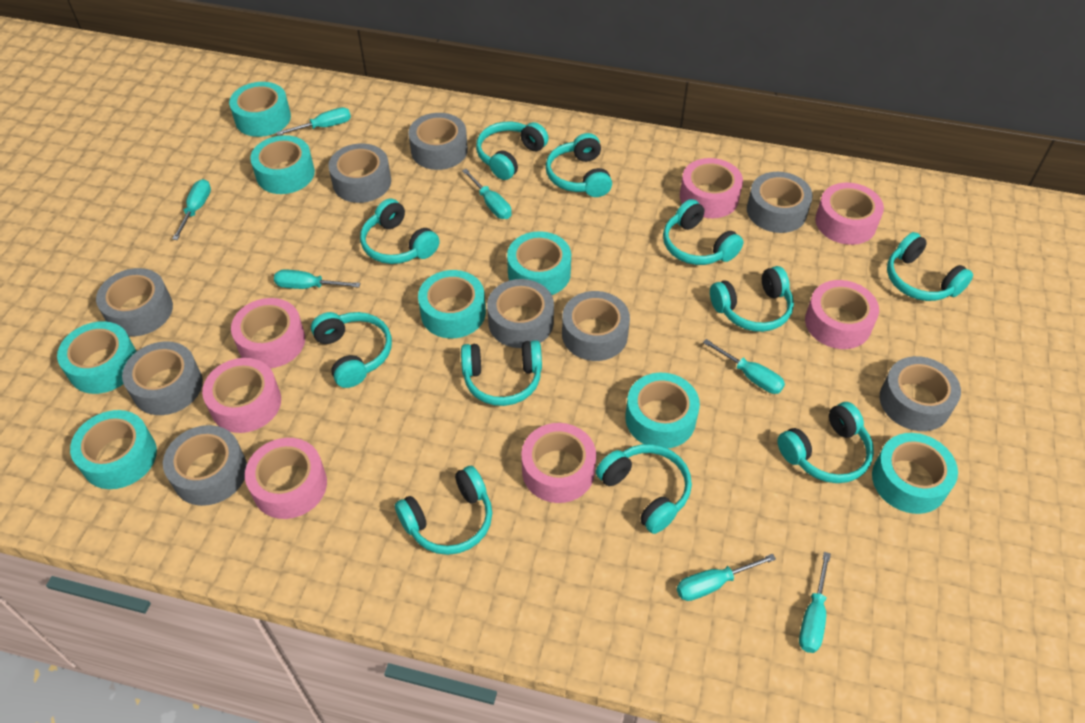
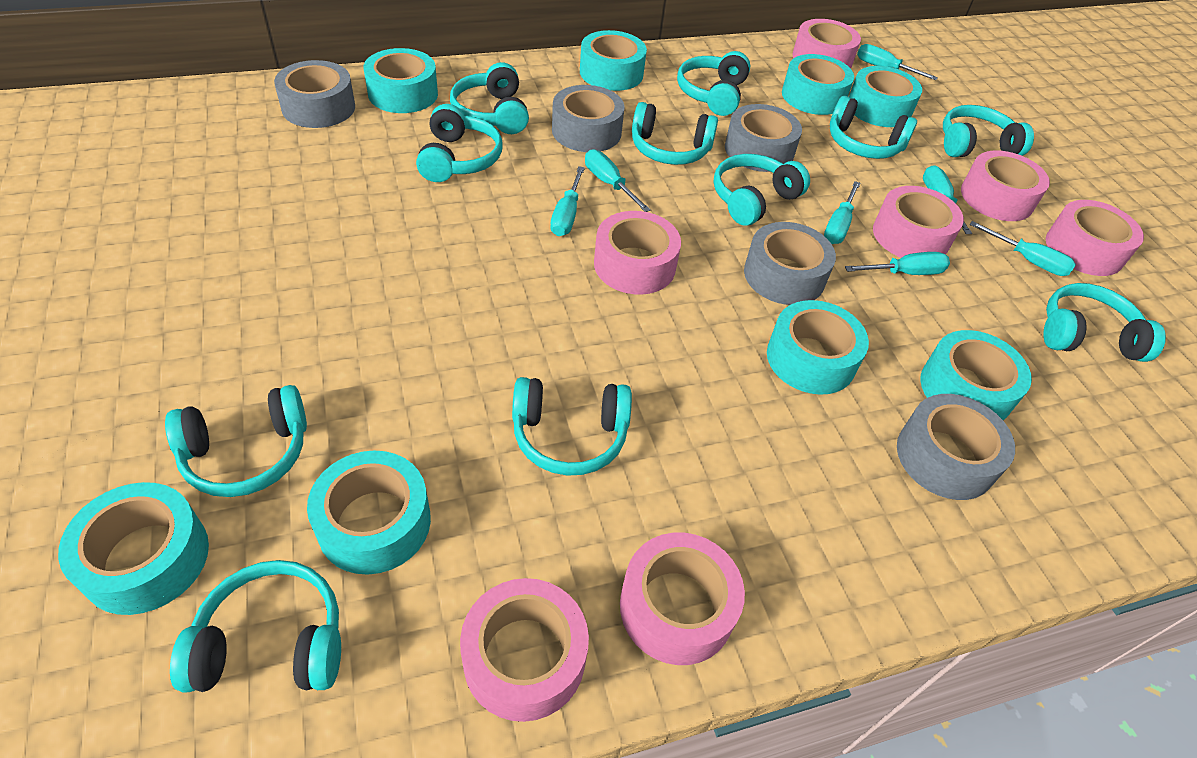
grey tape: 9 -> 5

